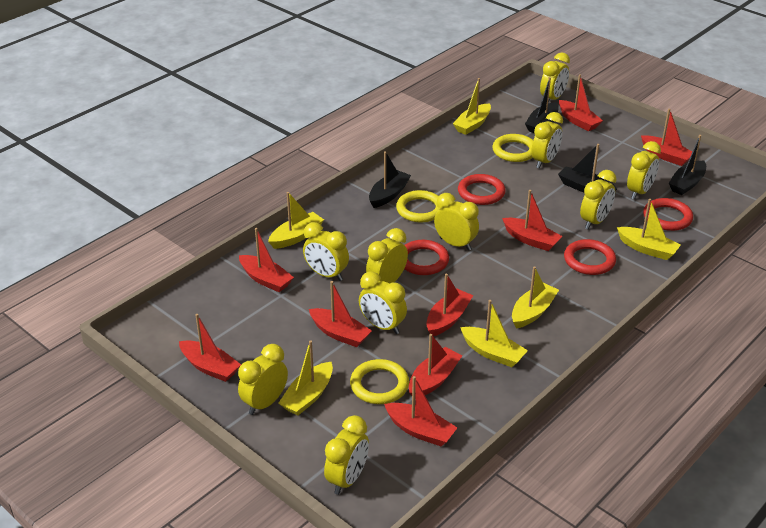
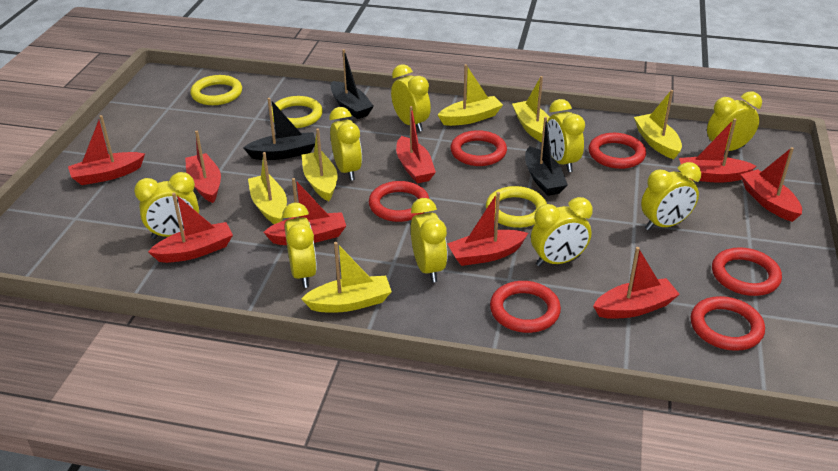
black boat: 4 -> 3
red ring: 4 -> 6
yellow clock: 10 -> 9

